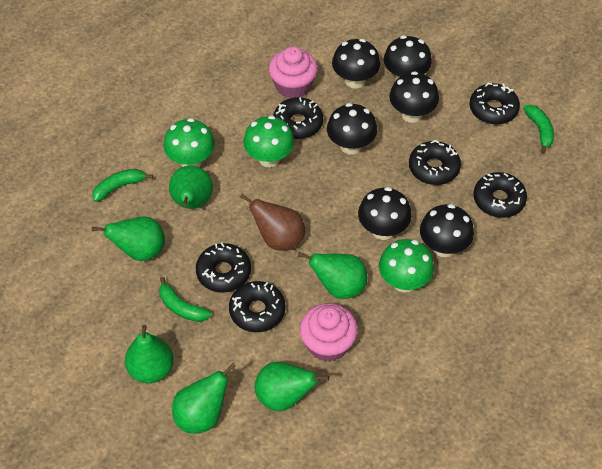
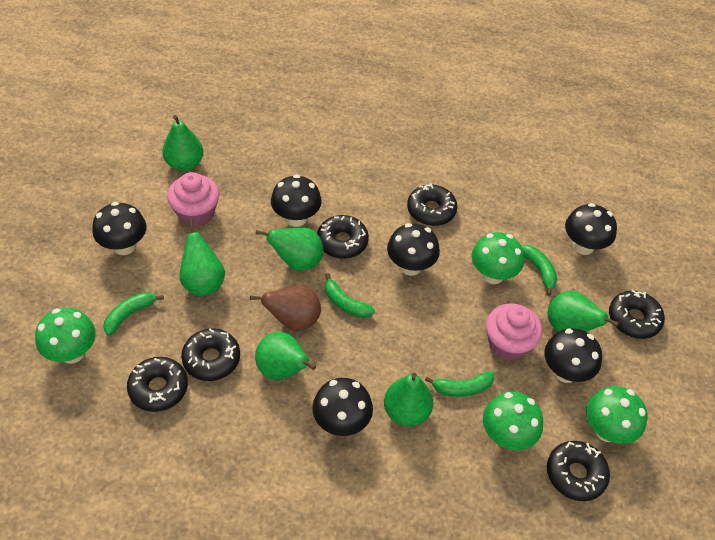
green banana: 3 -> 4
green mushroom: 3 -> 4

